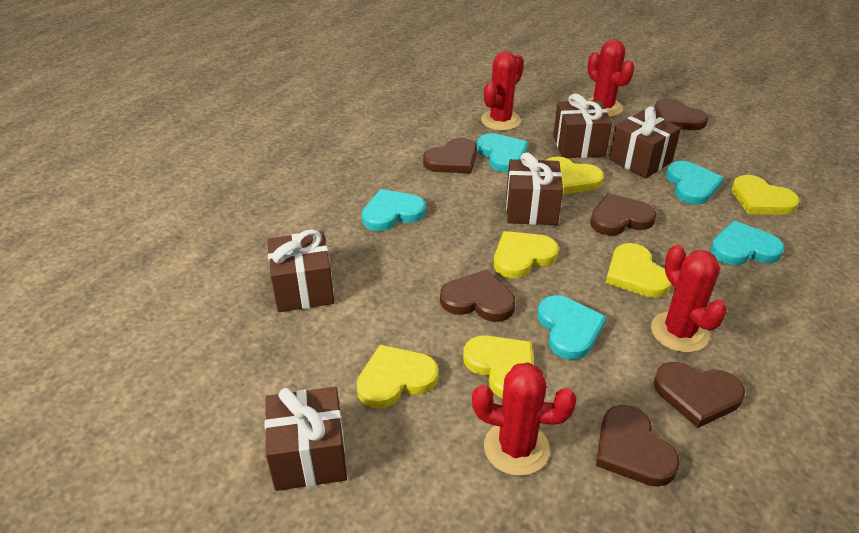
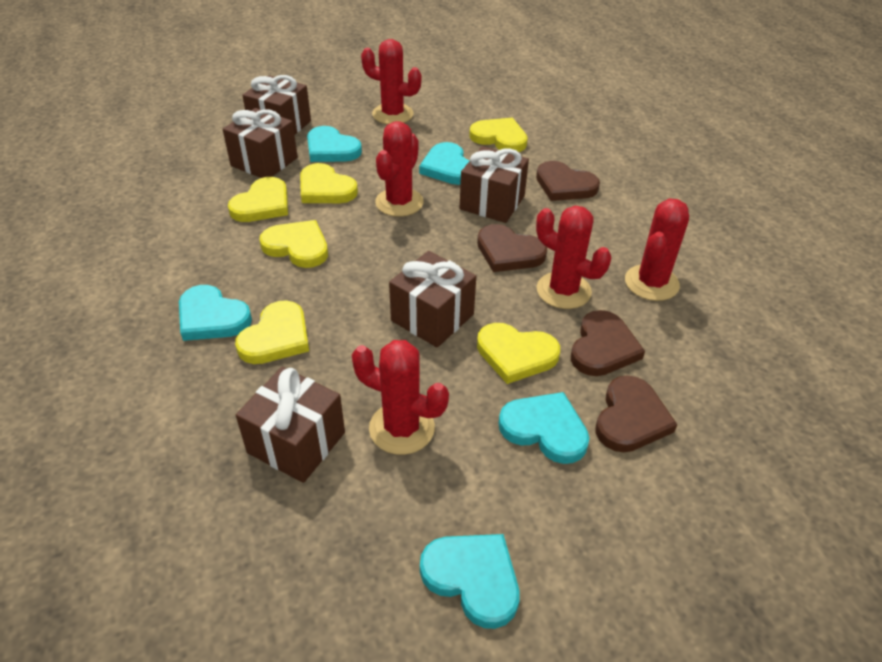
brown heart: 6 -> 4
red cactus: 4 -> 5

